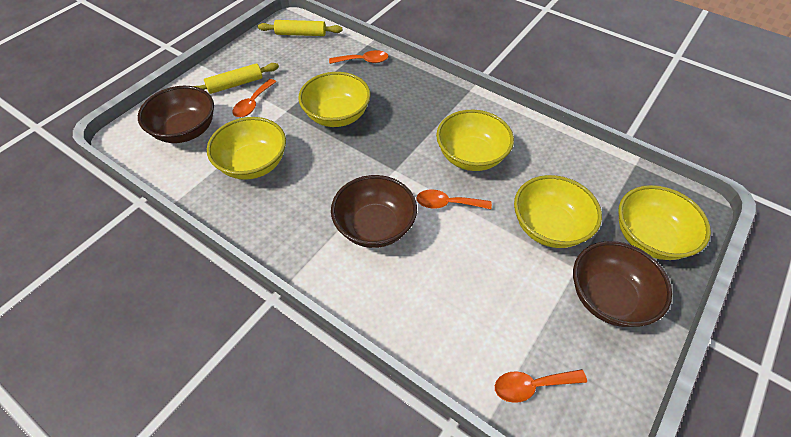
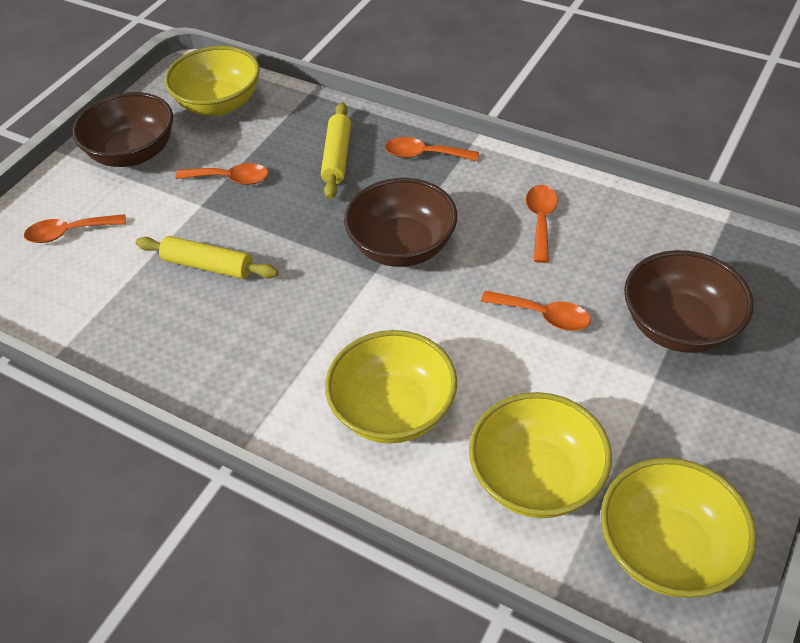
orange spoon: 4 -> 5
yellow bowl: 5 -> 4

